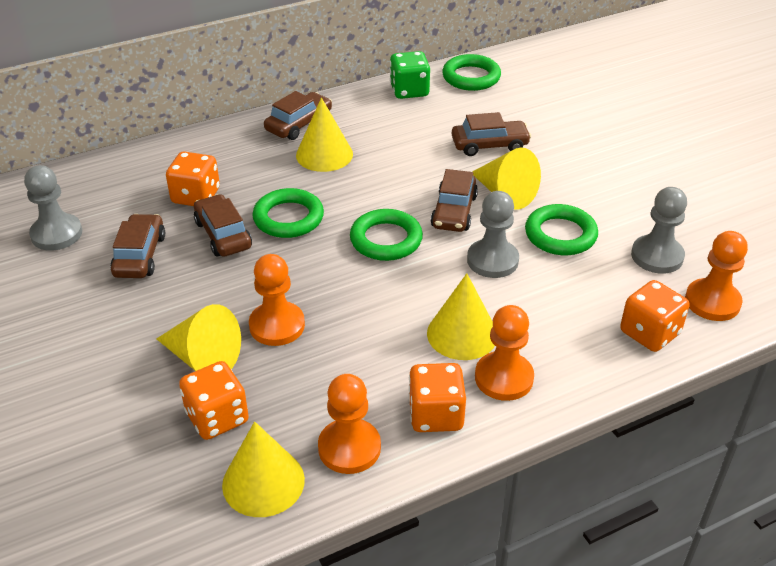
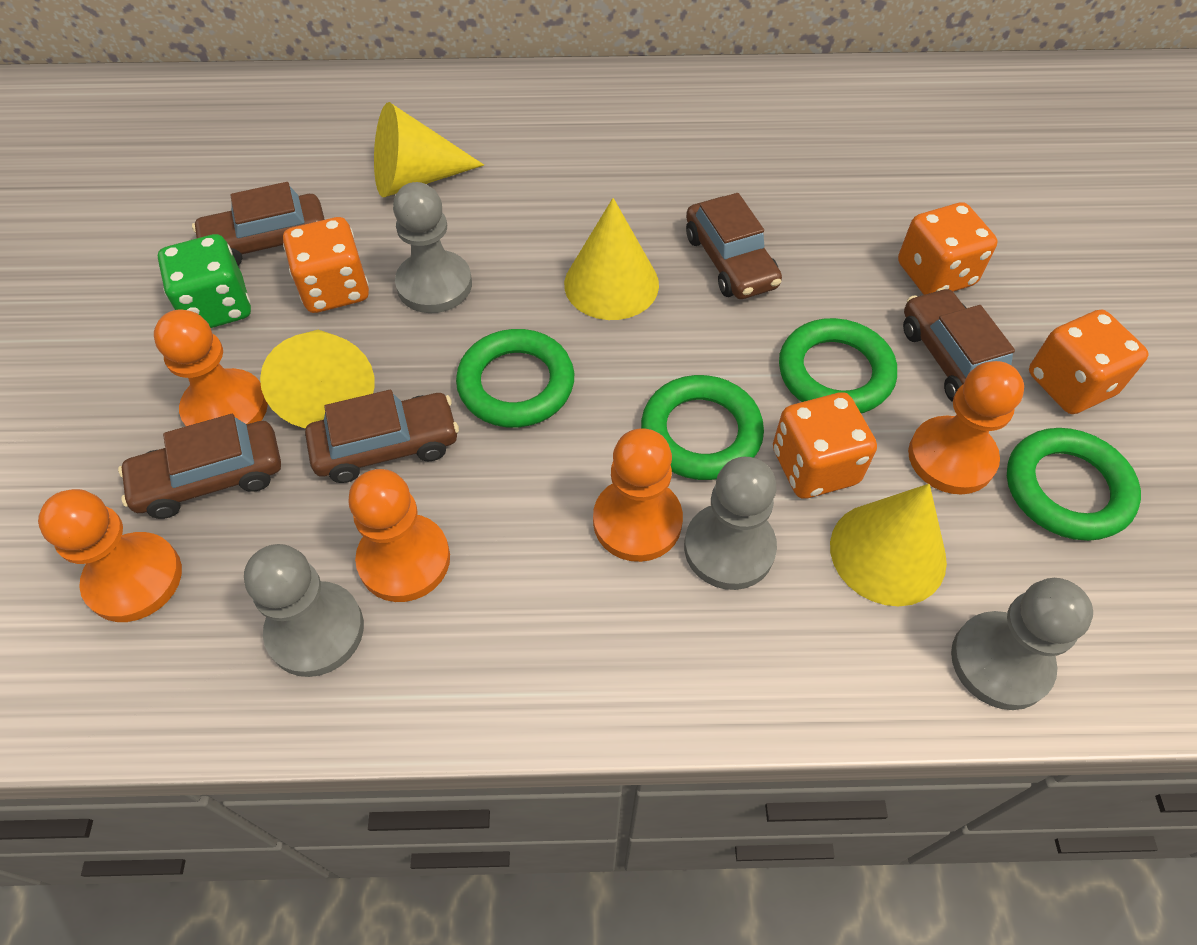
grey pawn: 3 -> 4
orange pawn: 4 -> 5
yellow cone: 5 -> 4

